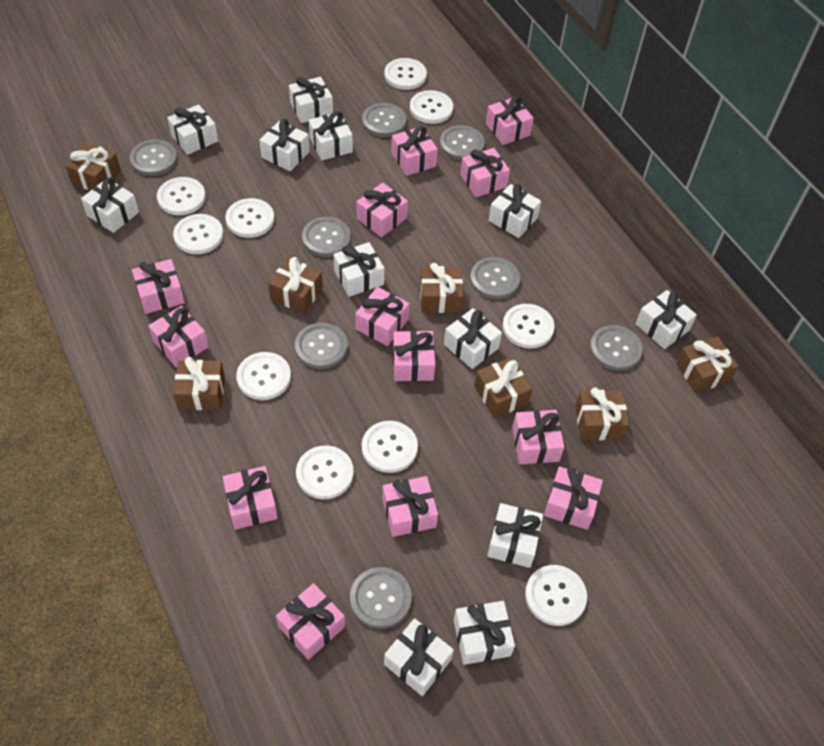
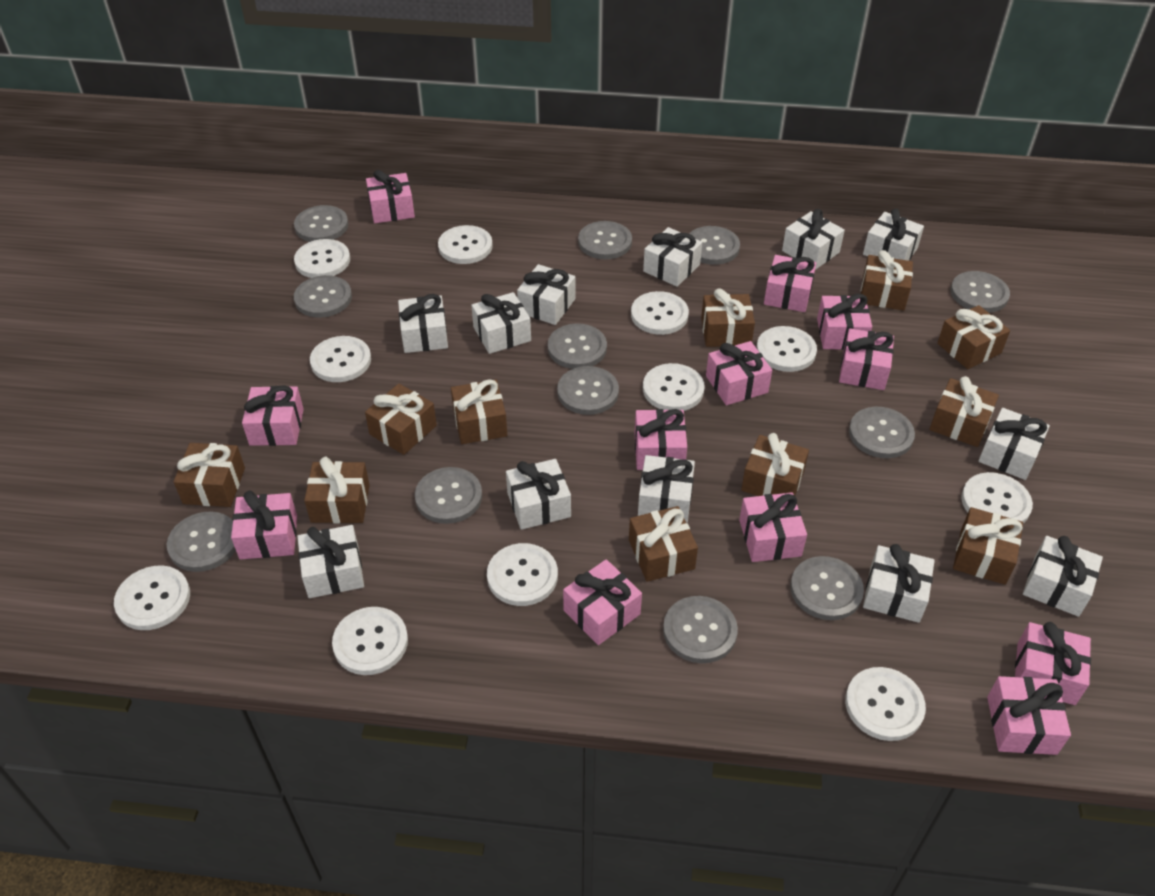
brown gift: 7 -> 11
grey button: 8 -> 12
pink gift: 13 -> 12
white button: 10 -> 11

